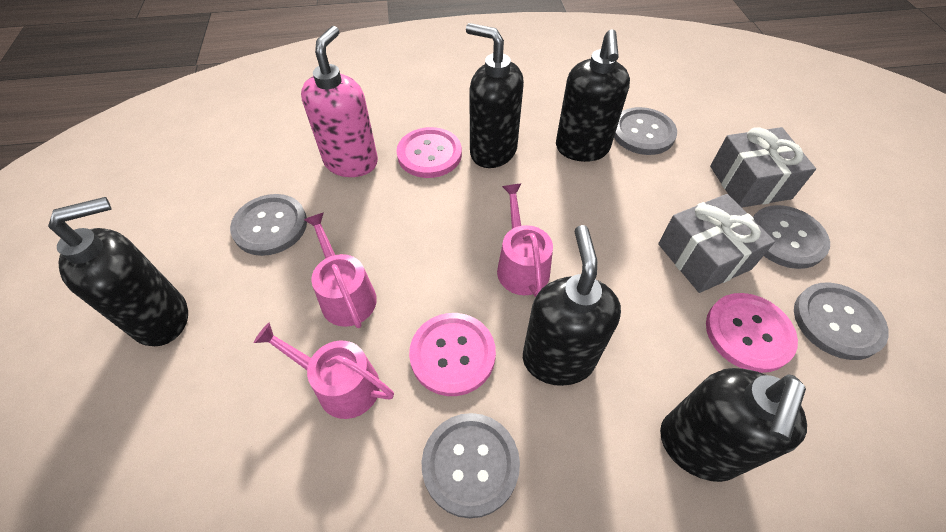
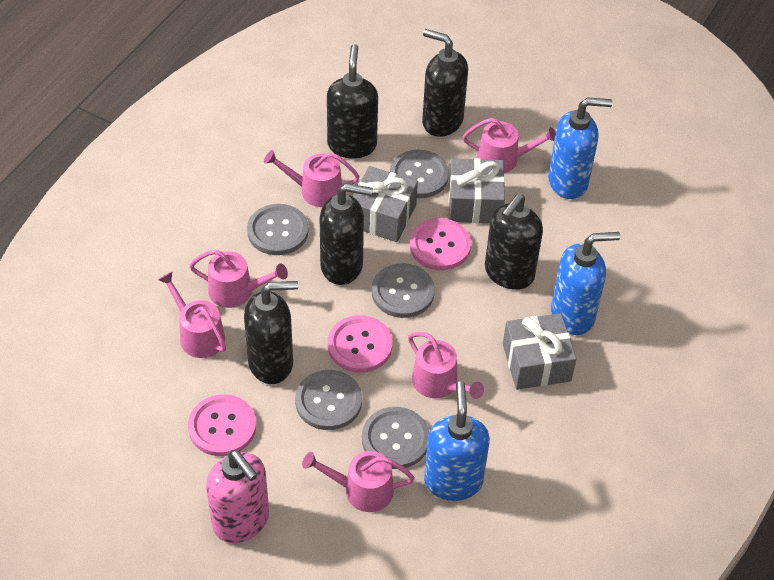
blue soap dispenser: 0 -> 3
grey gift: 2 -> 3
pink watering can: 3 -> 6

